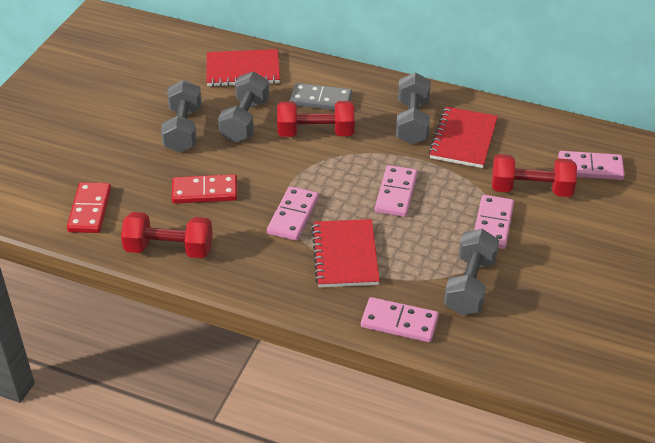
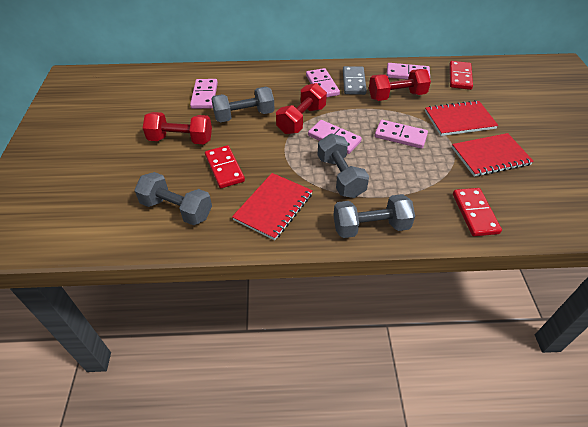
red domino: 2 -> 3

